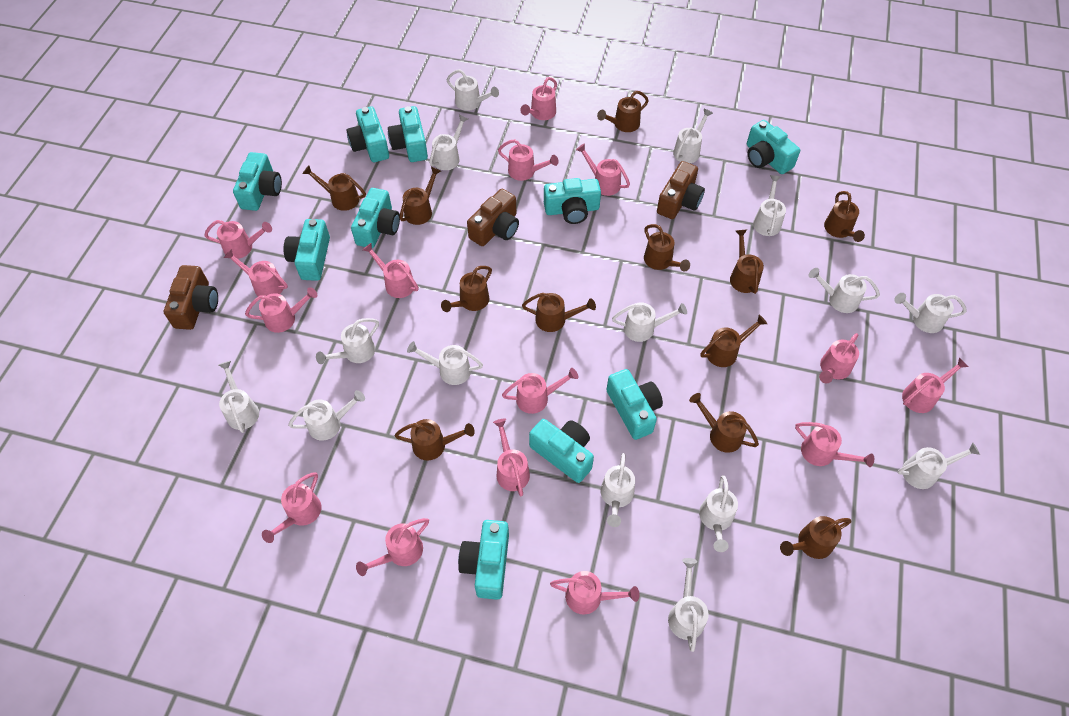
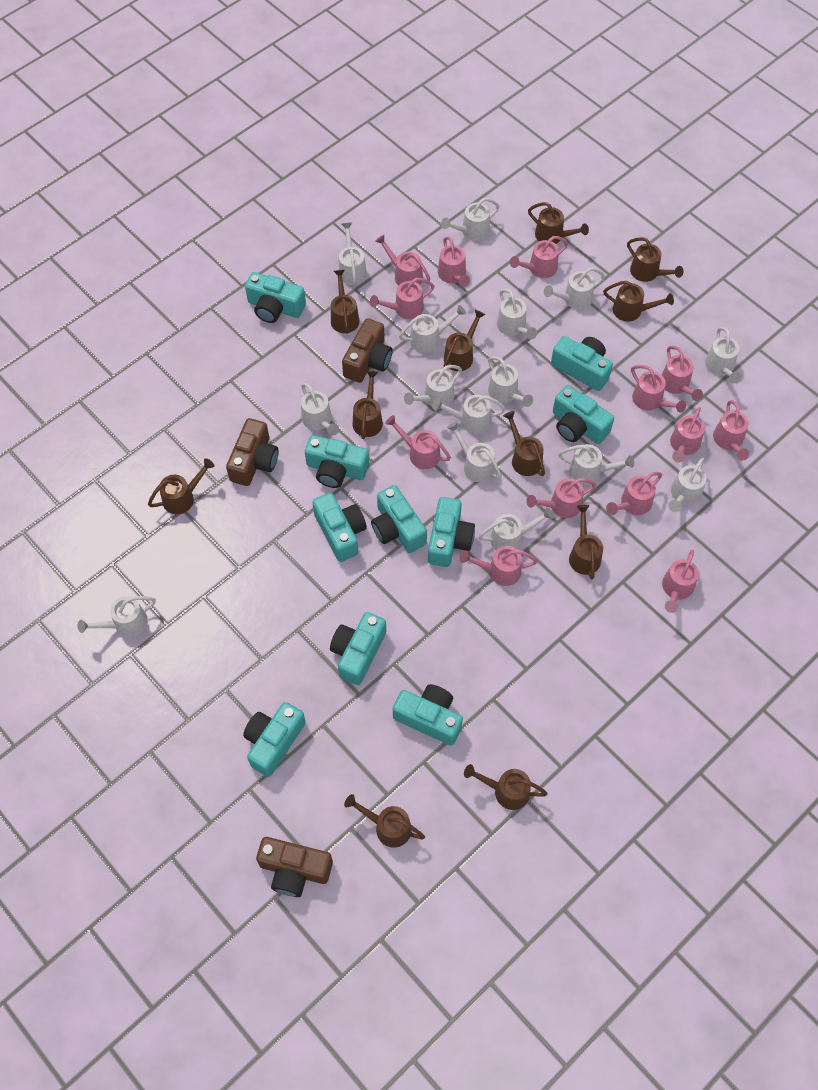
brown watering can: 12 -> 11
pink watering can: 15 -> 13

